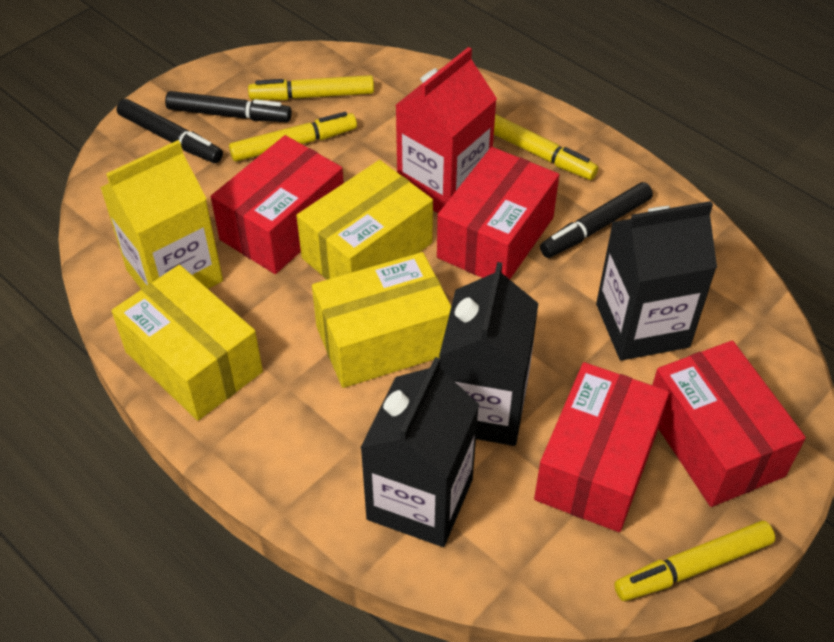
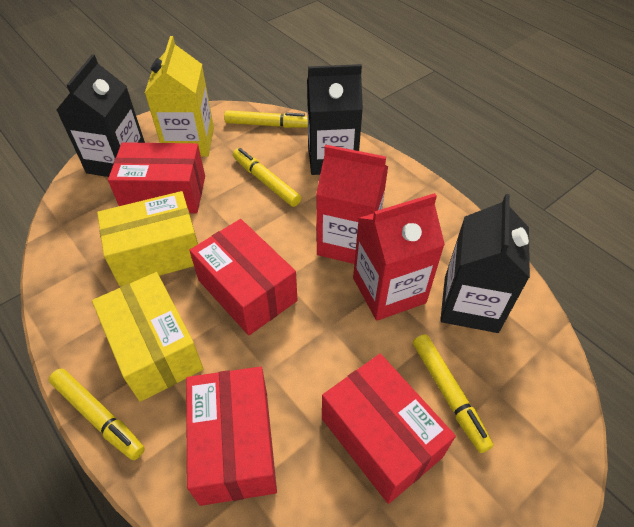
black marker: 3 -> 0
red carton: 1 -> 2
yellow box: 3 -> 2

